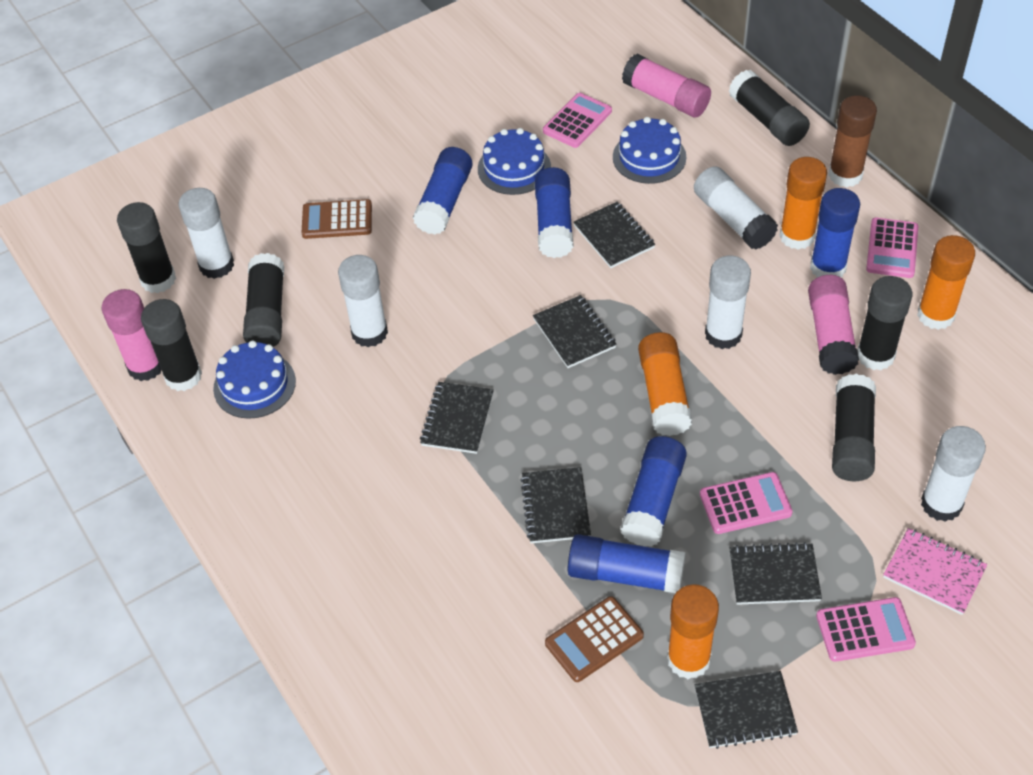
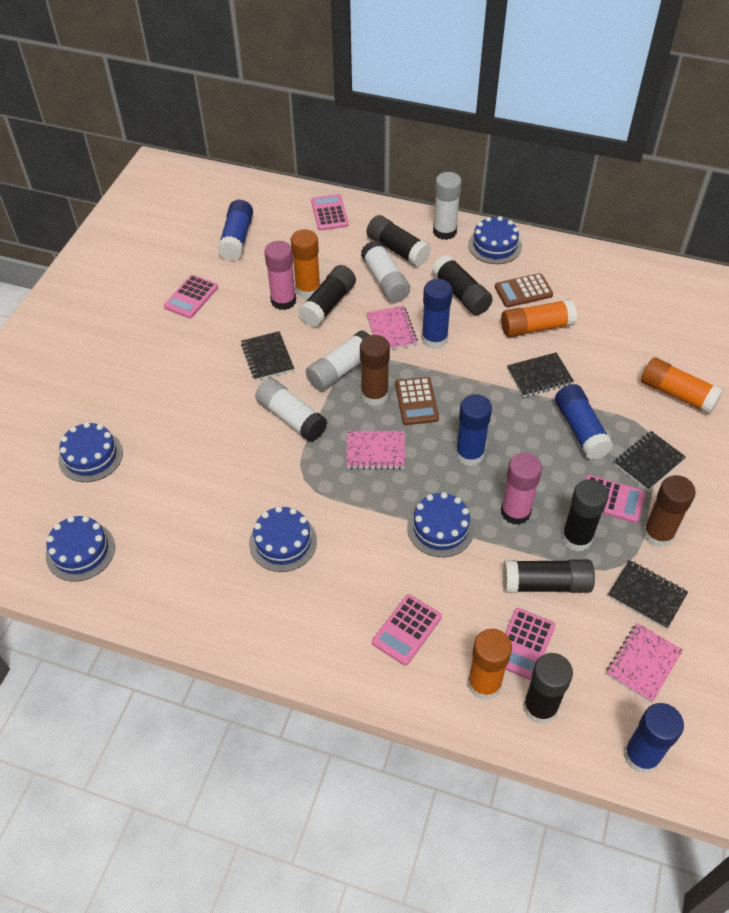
black notebook: 6 -> 4
blue cake: 3 -> 5
brown glue stick: 1 -> 2
pink calculator: 4 -> 5
pink glue stick: 3 -> 2
pink notebook: 1 -> 3
white glue stick: 5 -> 4

